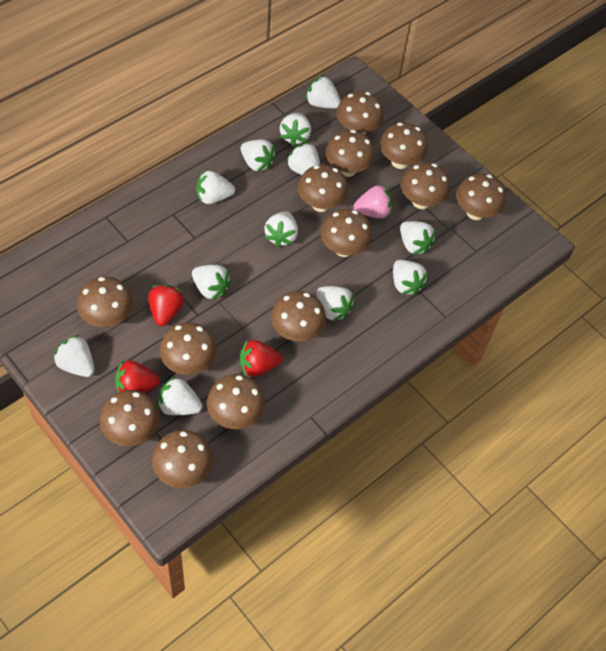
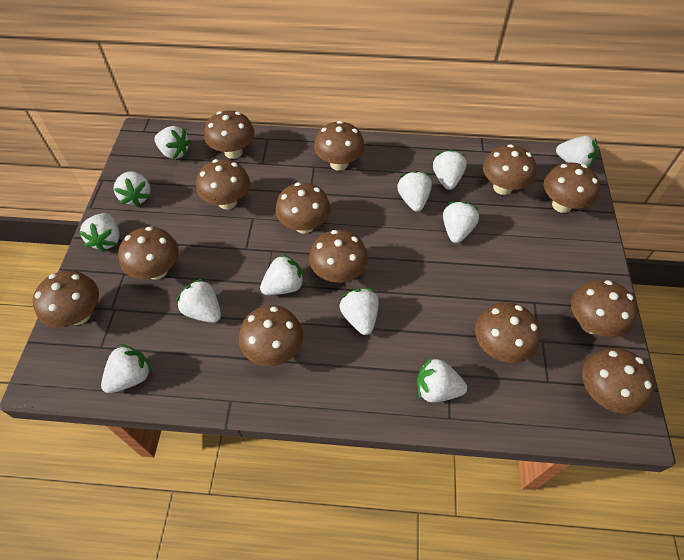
pink strawberry: 1 -> 0
red strawberry: 3 -> 0

